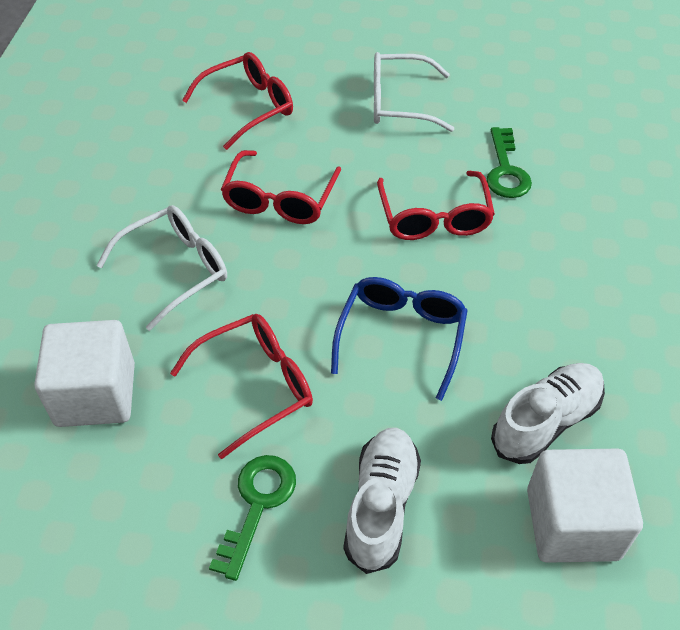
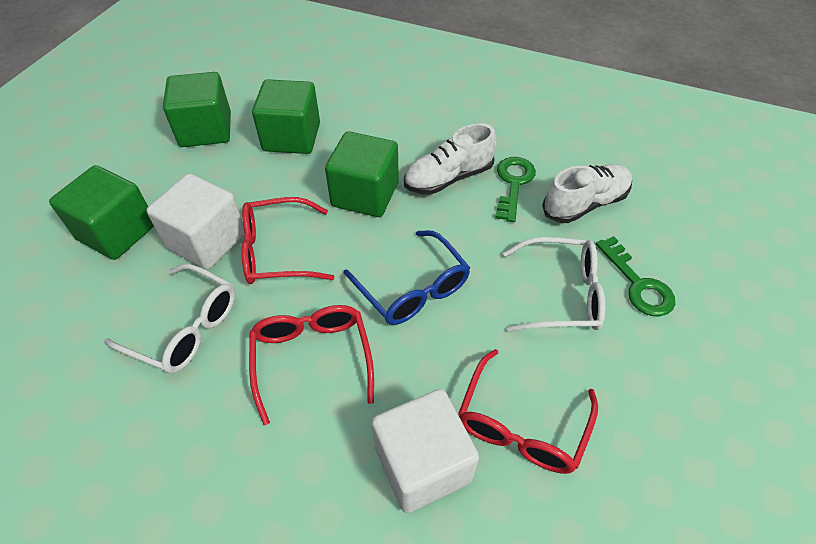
green cube: 0 -> 4
red glasses: 4 -> 3

